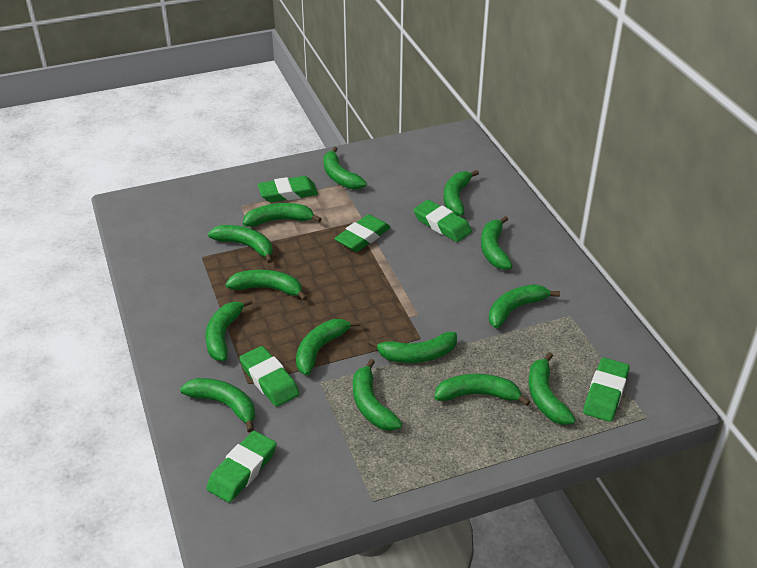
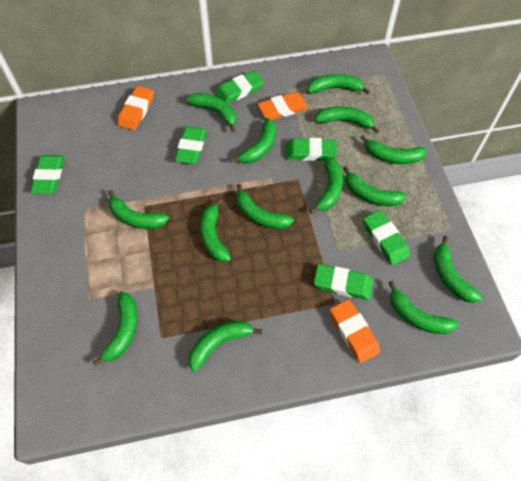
orange eraser: 0 -> 3

